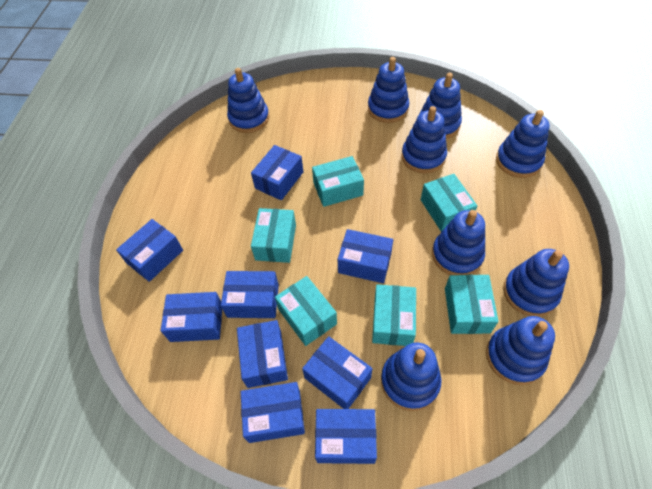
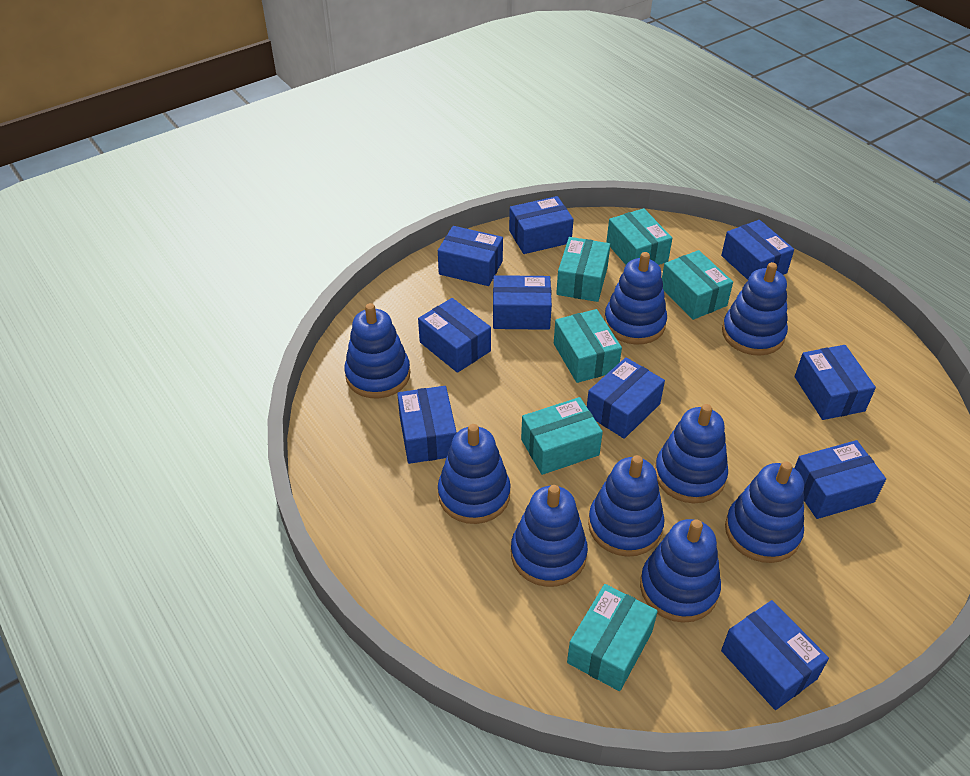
blue box: 9 -> 10

